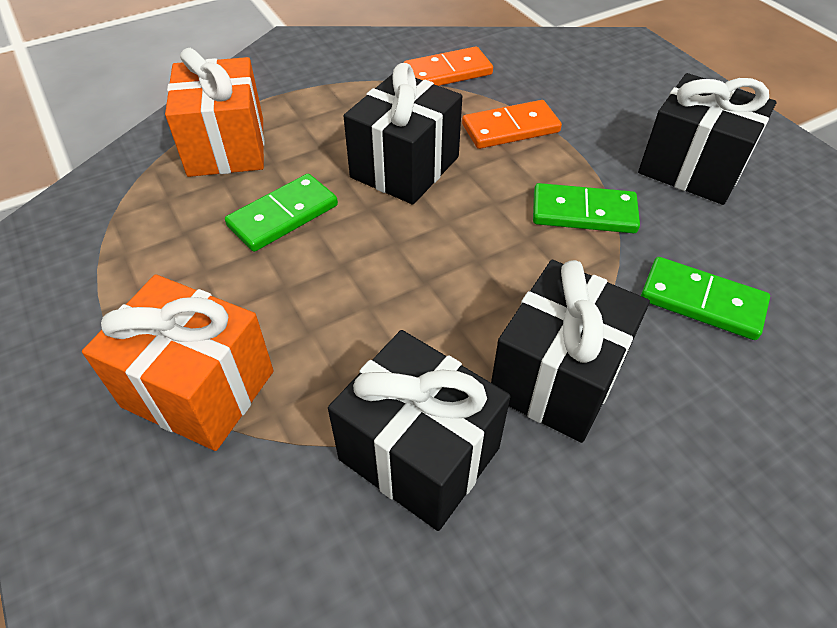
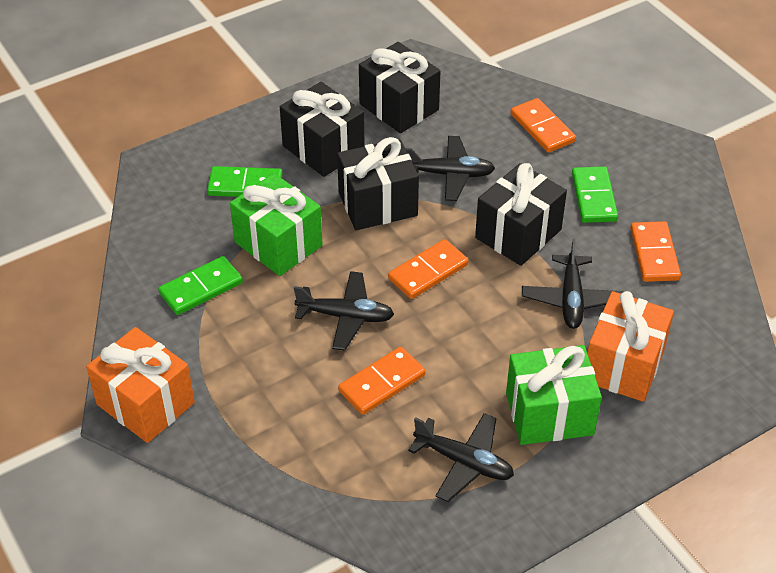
black plane: 0 -> 4
green gift: 0 -> 2
orange domino: 2 -> 4

